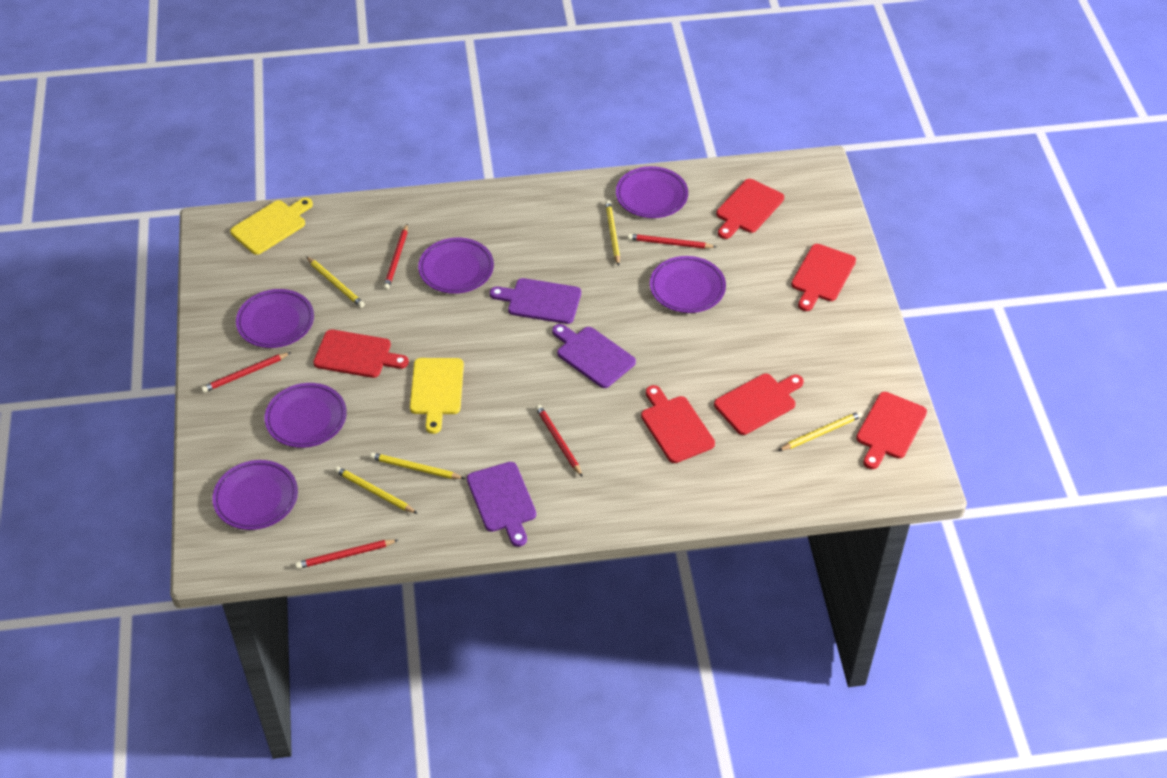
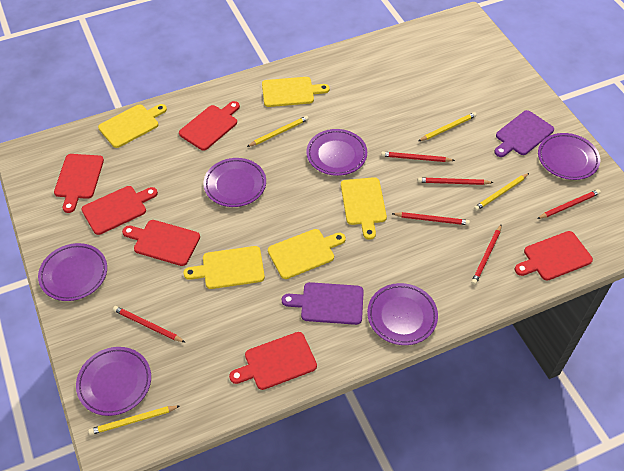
purple cutting board: 3 -> 2
red pencil: 5 -> 6
yellow cutting board: 2 -> 5
yellow pencil: 5 -> 4

